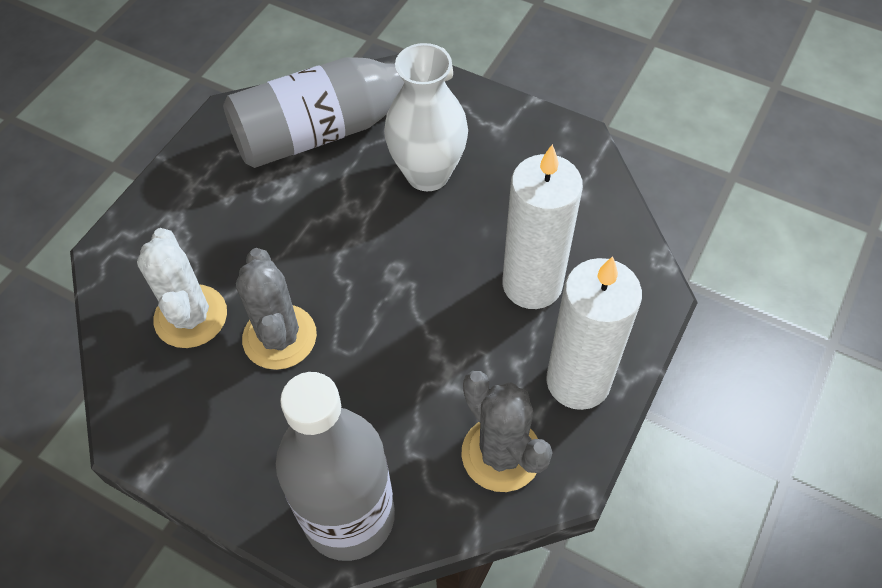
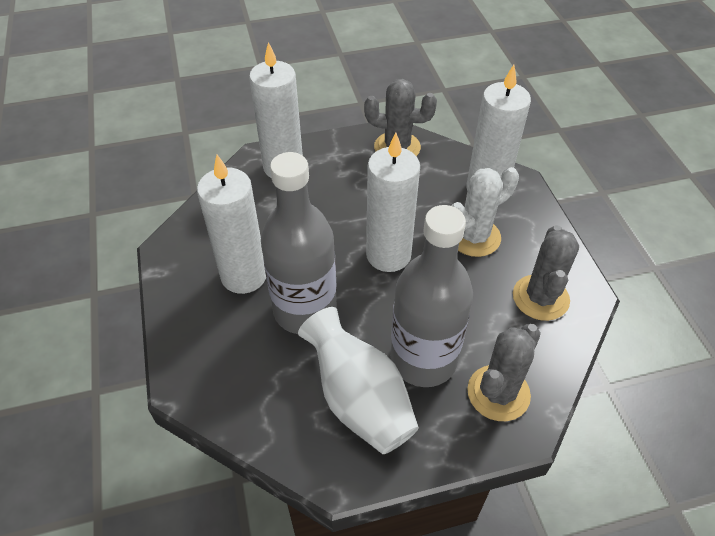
grey cactus: 2 -> 3
white candle: 2 -> 4

